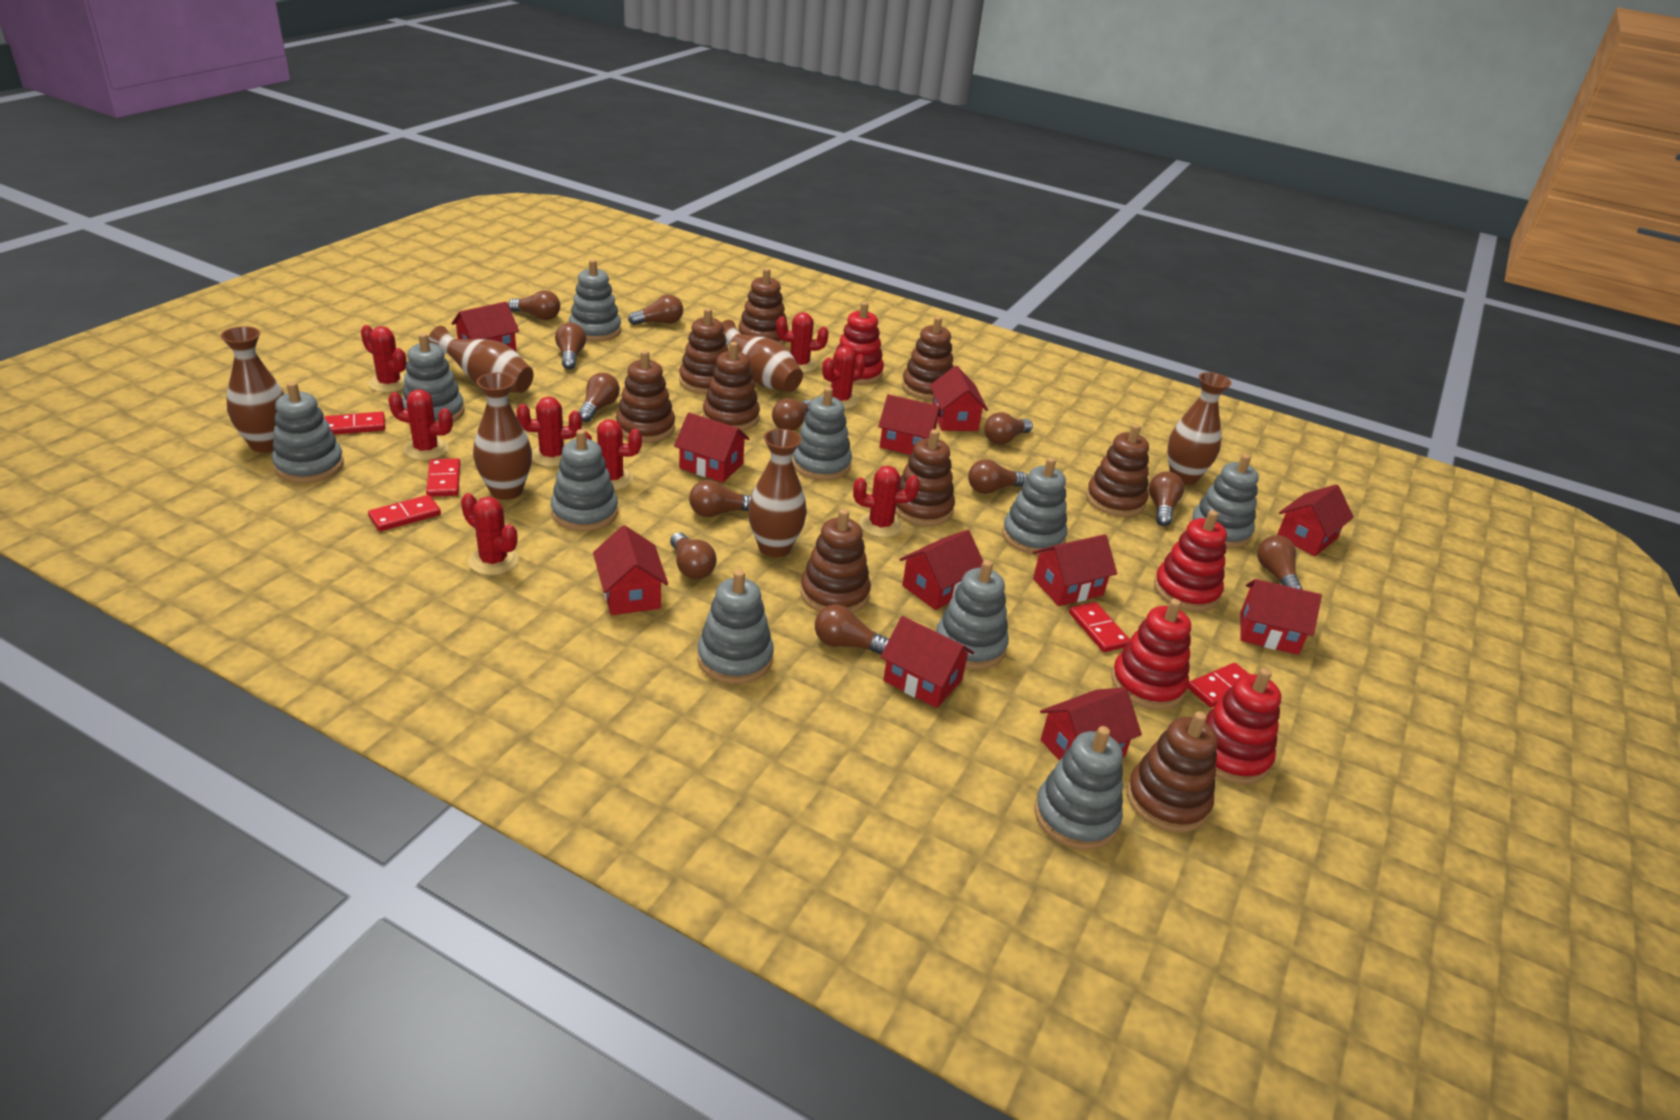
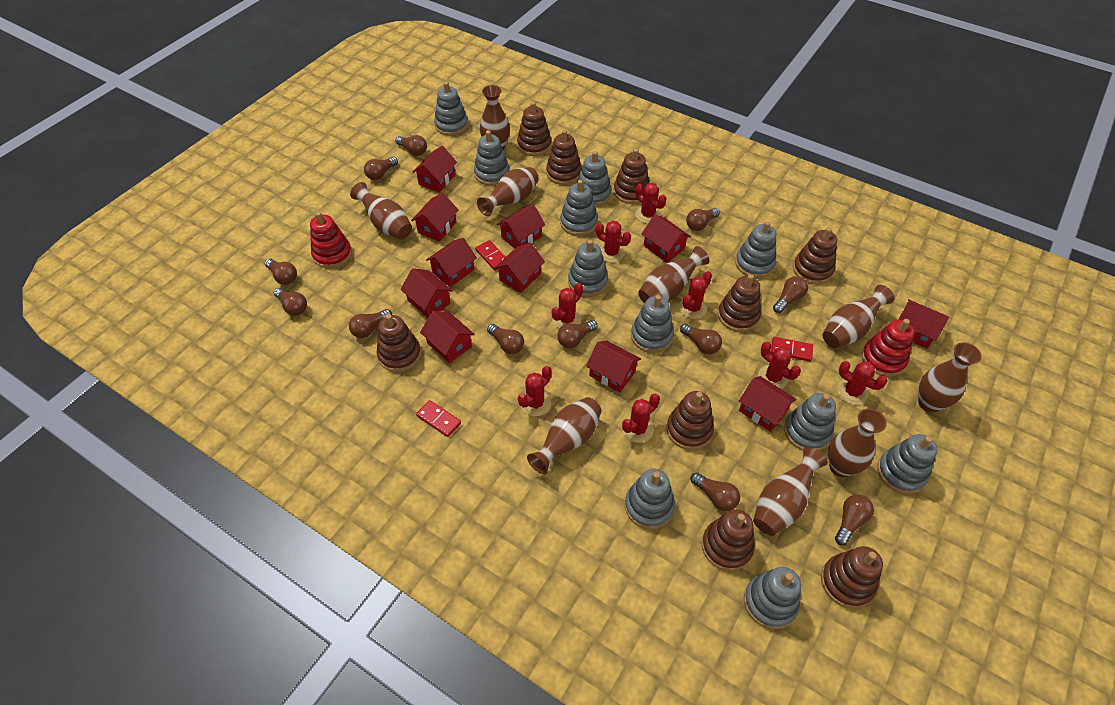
brown vase: 6 -> 9
grey stacking toy: 10 -> 11
red domino: 5 -> 3
red stacking toy: 4 -> 2

